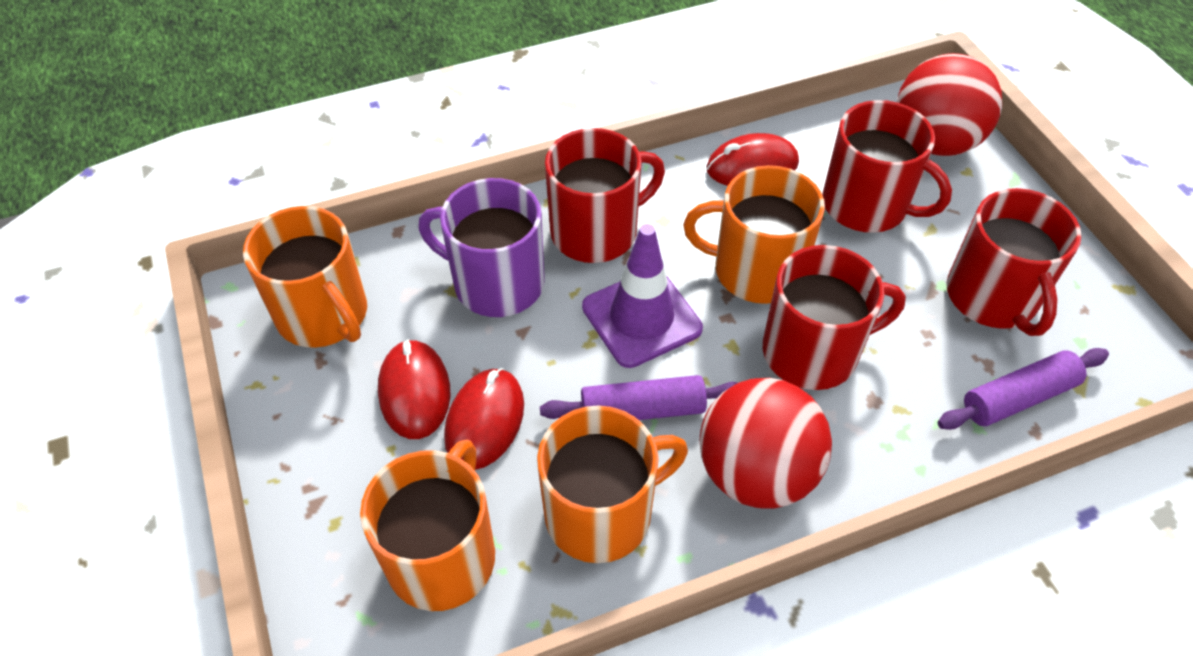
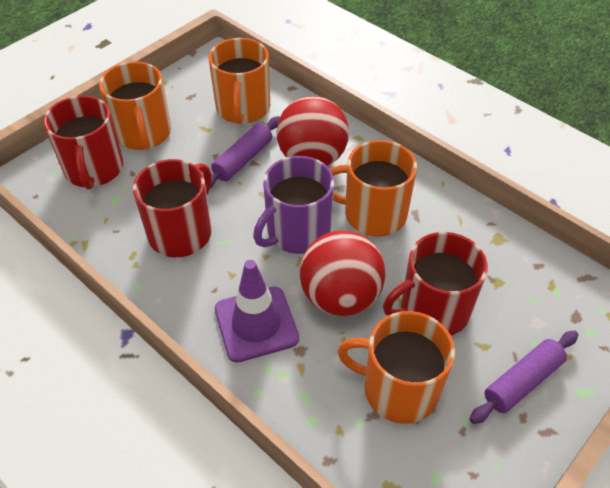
red mouse: 3 -> 0
red mug: 4 -> 3

